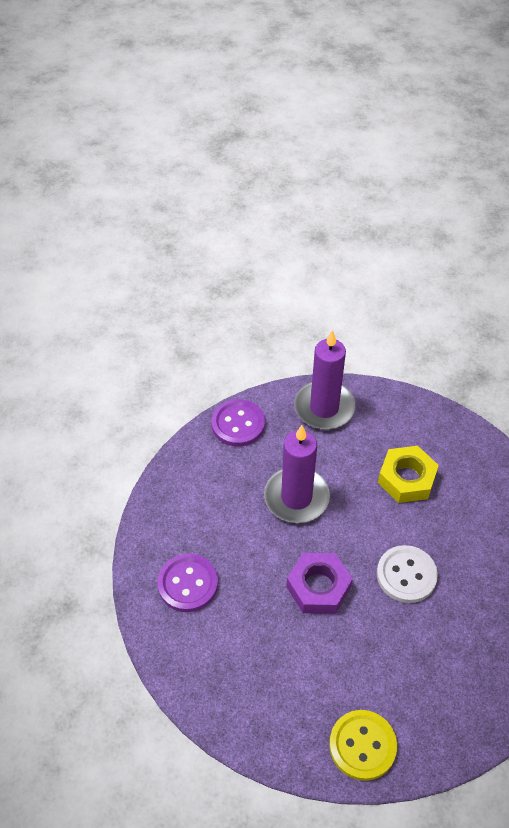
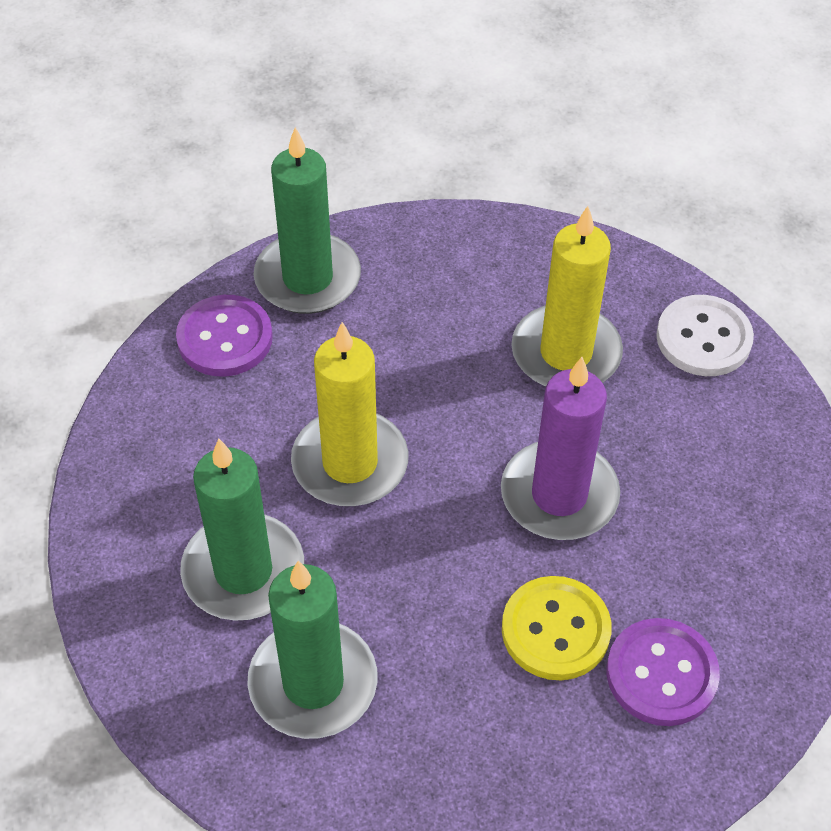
green candle: 0 -> 3
purple candle: 2 -> 1
purple nut: 1 -> 0
yellow candle: 0 -> 2
yellow nut: 1 -> 0

